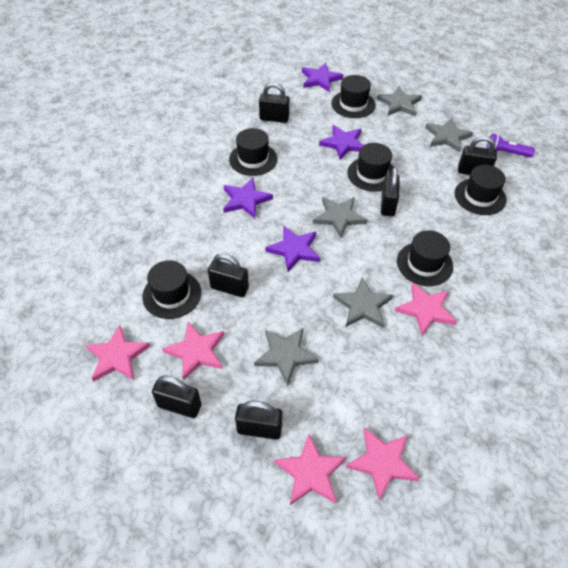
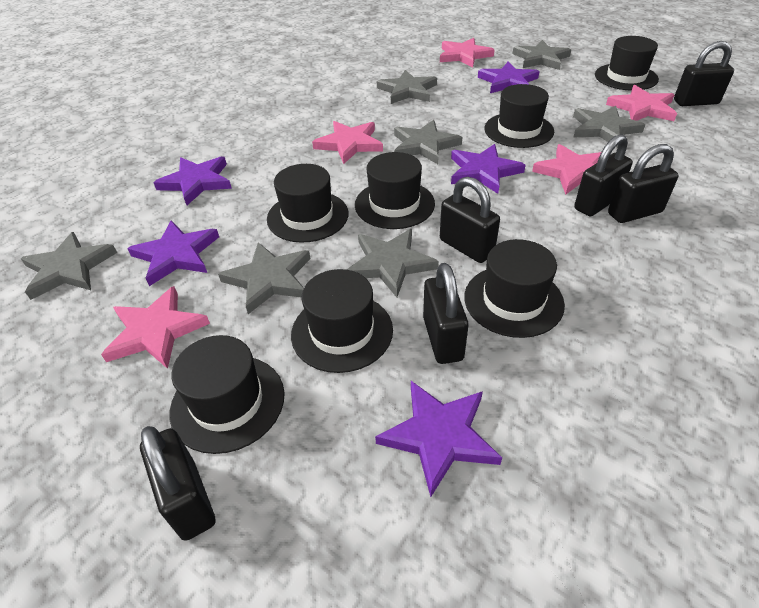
black hat: 6 -> 7
grey star: 5 -> 7
purple flashlight: 1 -> 0
purple star: 4 -> 5

